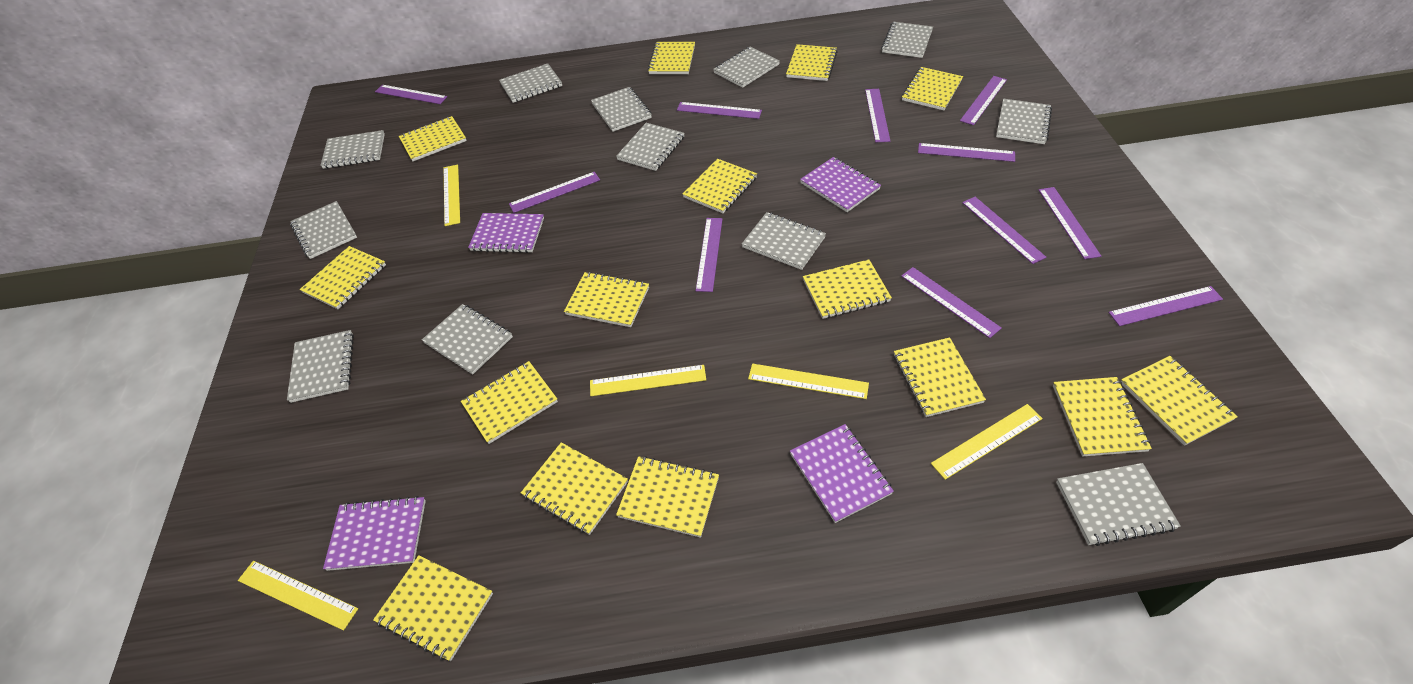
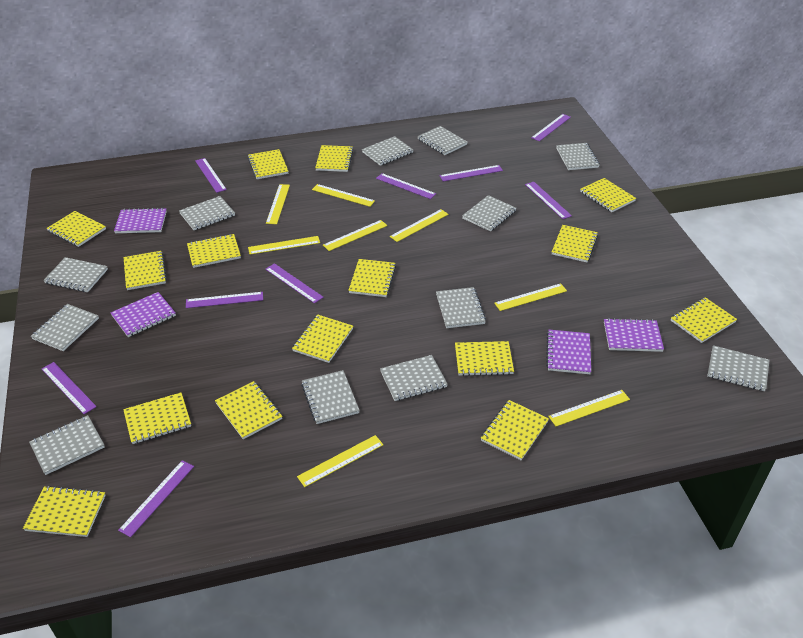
purple ruler: 11 -> 9
yellow ruler: 5 -> 8

